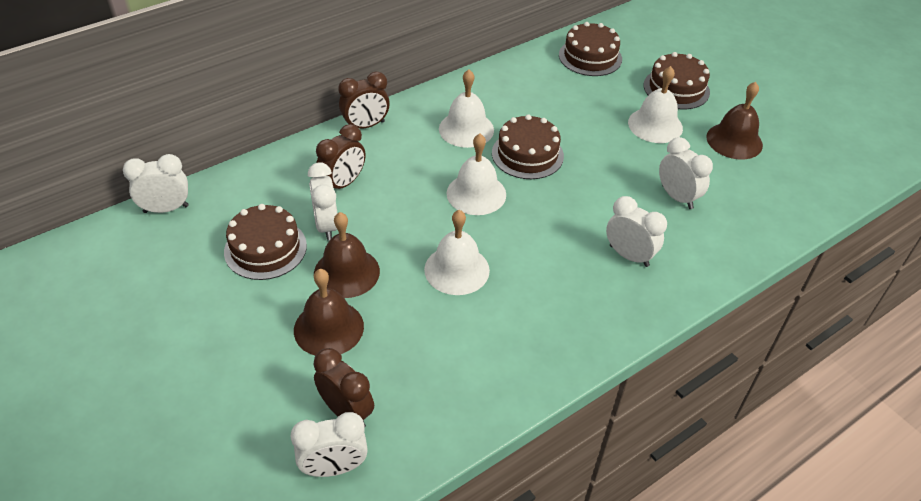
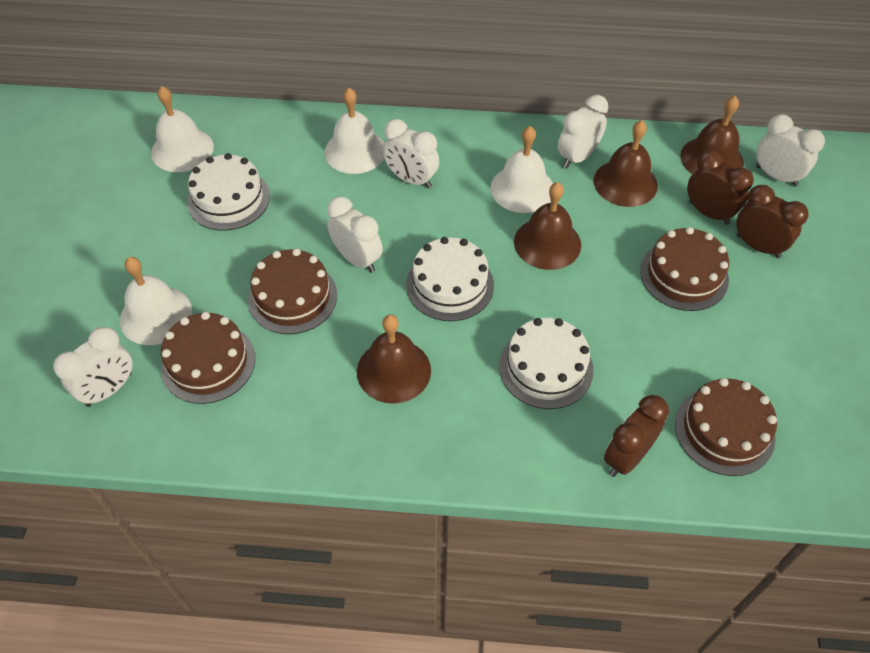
brown bell: 3 -> 4
white cake: 0 -> 3

